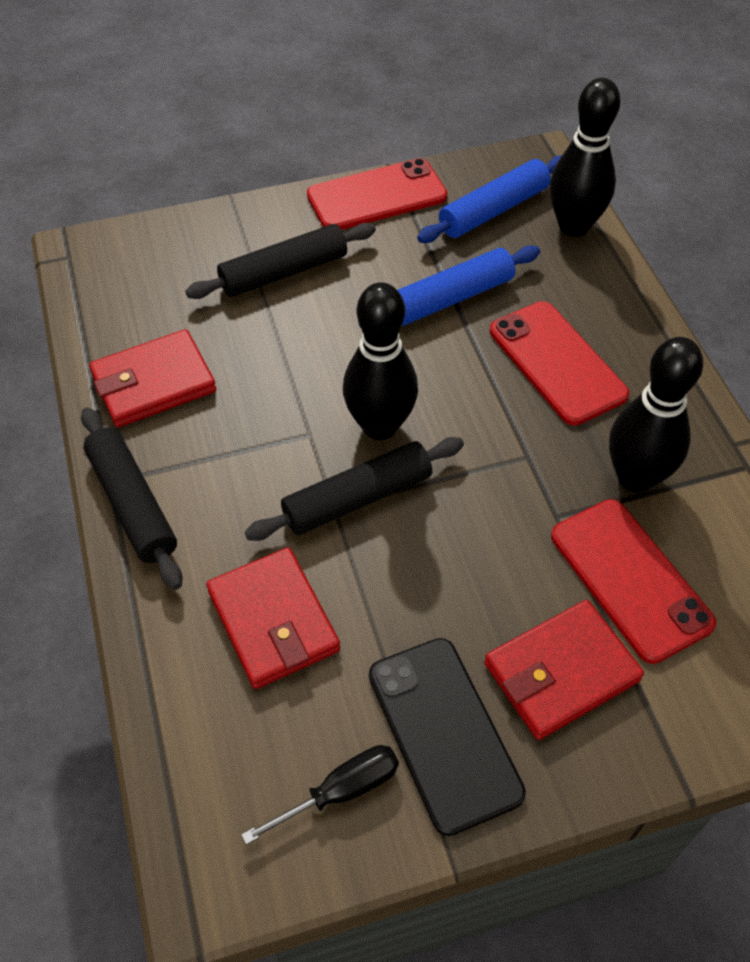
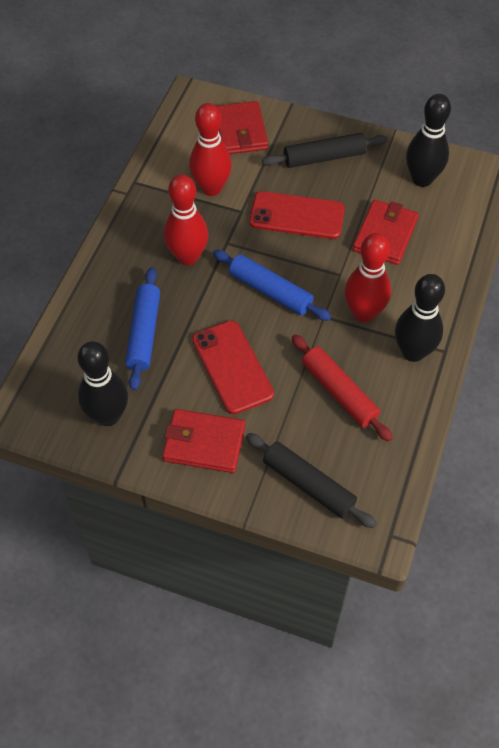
black phone: 1 -> 0
black rolling pin: 3 -> 2
black screwdriver: 1 -> 0
red bowling pin: 0 -> 3
red phone: 3 -> 2
red rolling pin: 0 -> 1

